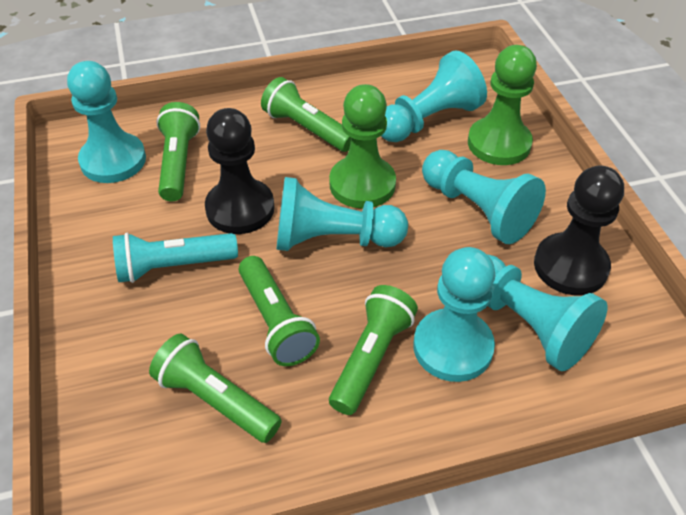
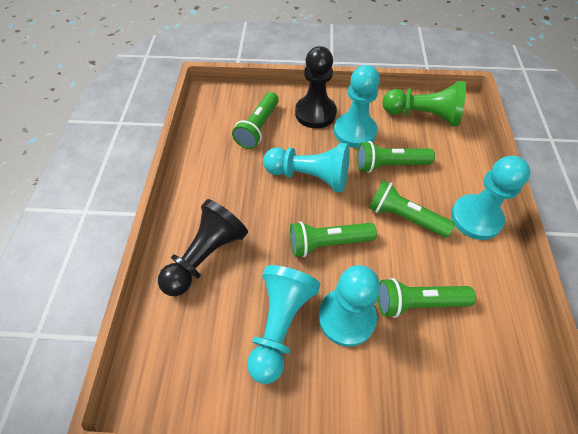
green pawn: 2 -> 1
turquoise flashlight: 1 -> 0
turquoise pawn: 6 -> 5

